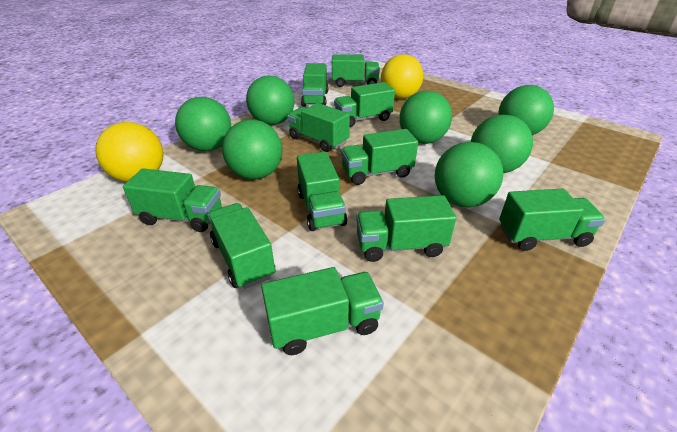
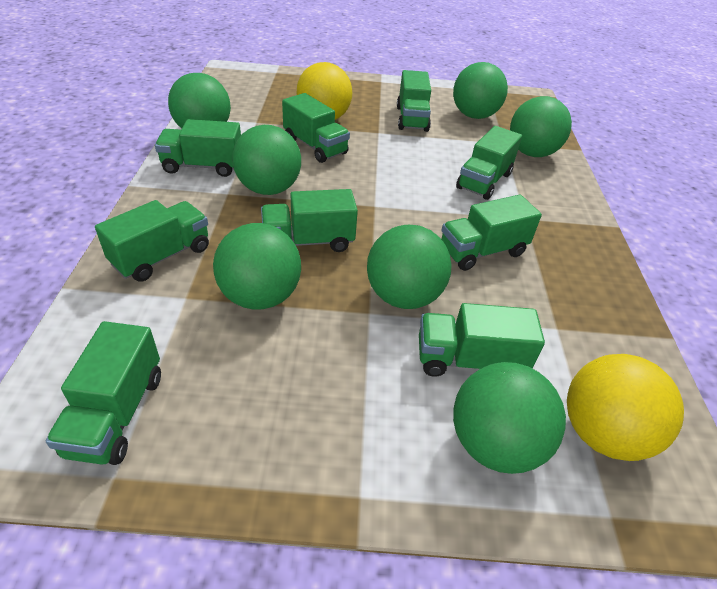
green truck: 11 -> 9

